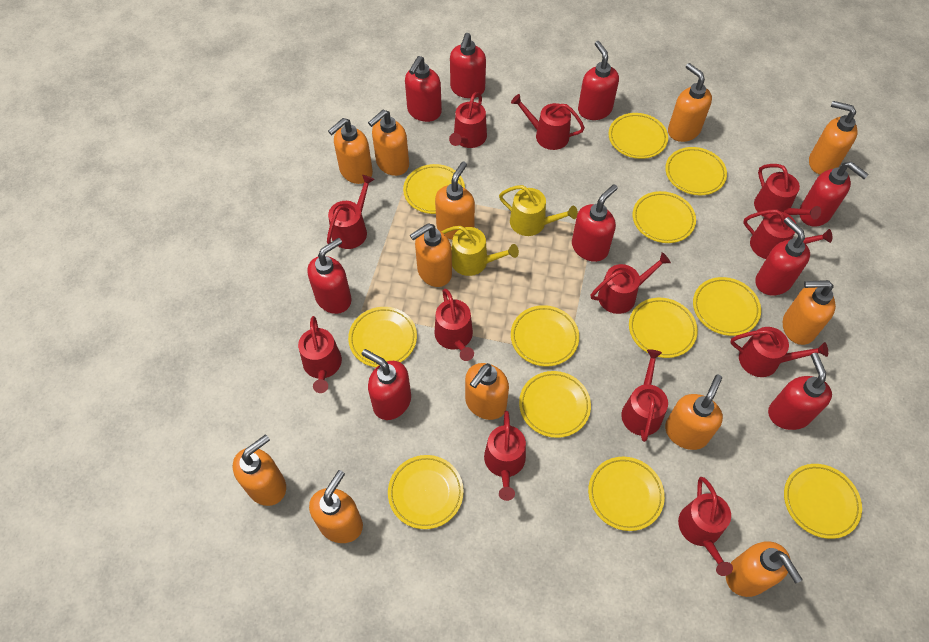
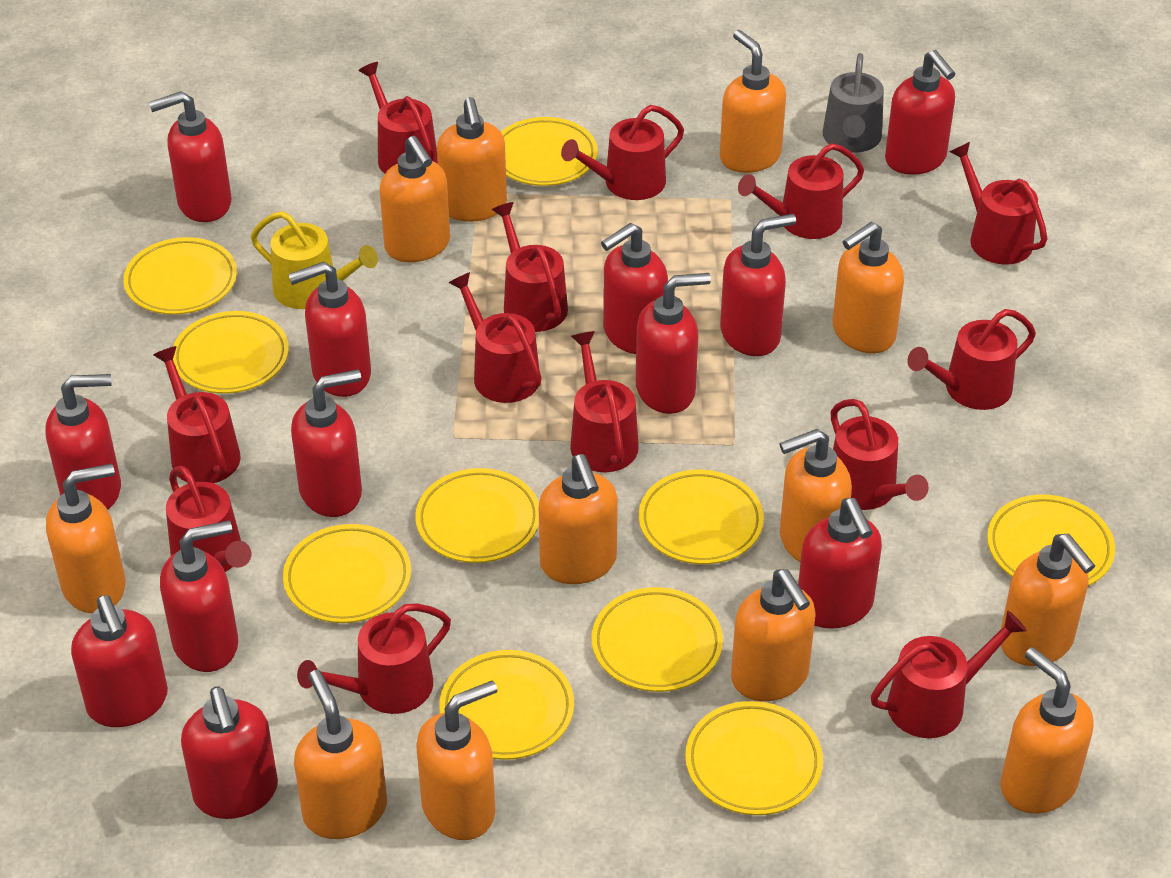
grey watering can: 0 -> 1
red soap dispenser: 9 -> 12
red watering can: 12 -> 13
yellow plate: 12 -> 10
yellow watering can: 2 -> 1

